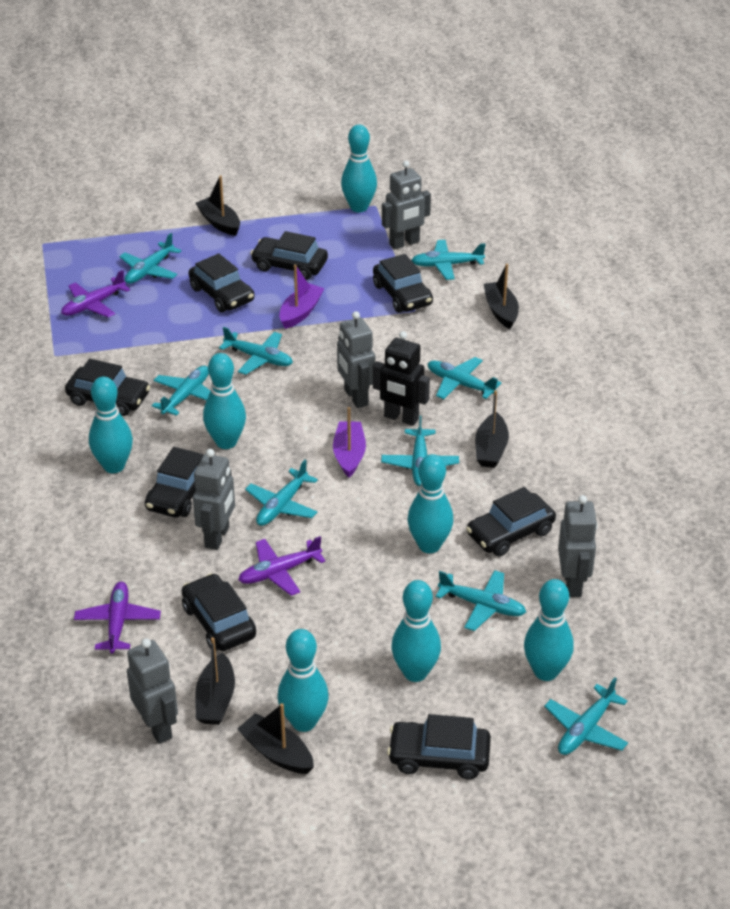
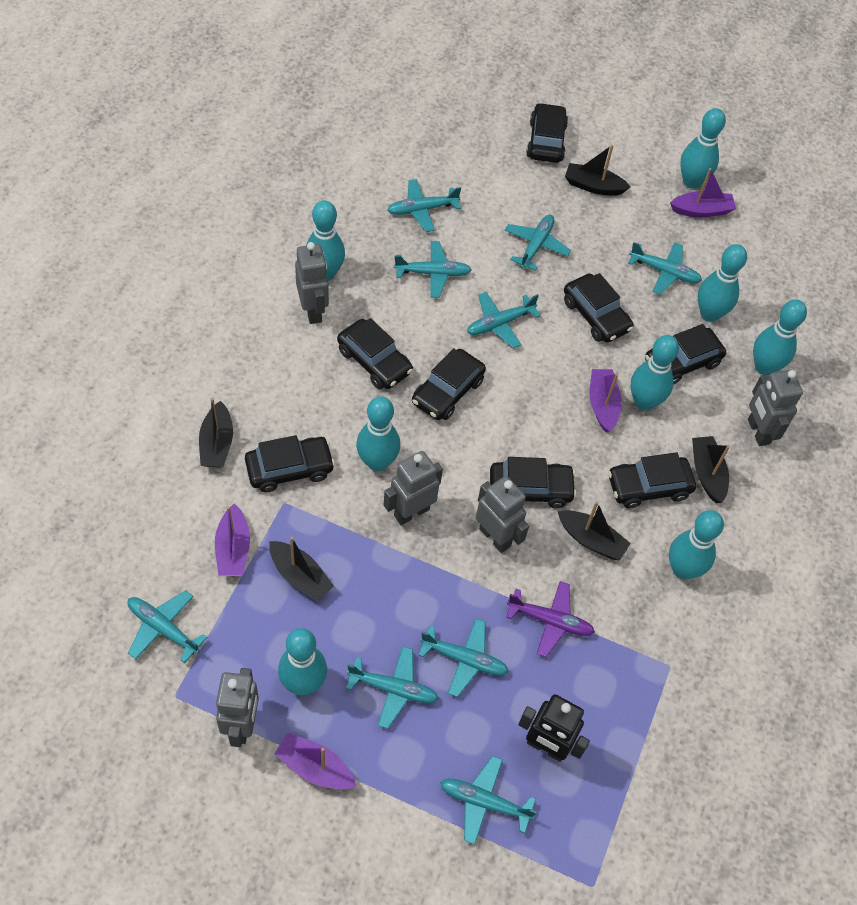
purple boat: 2 -> 4
purple plane: 3 -> 1
turquoise bowling pin: 7 -> 8

